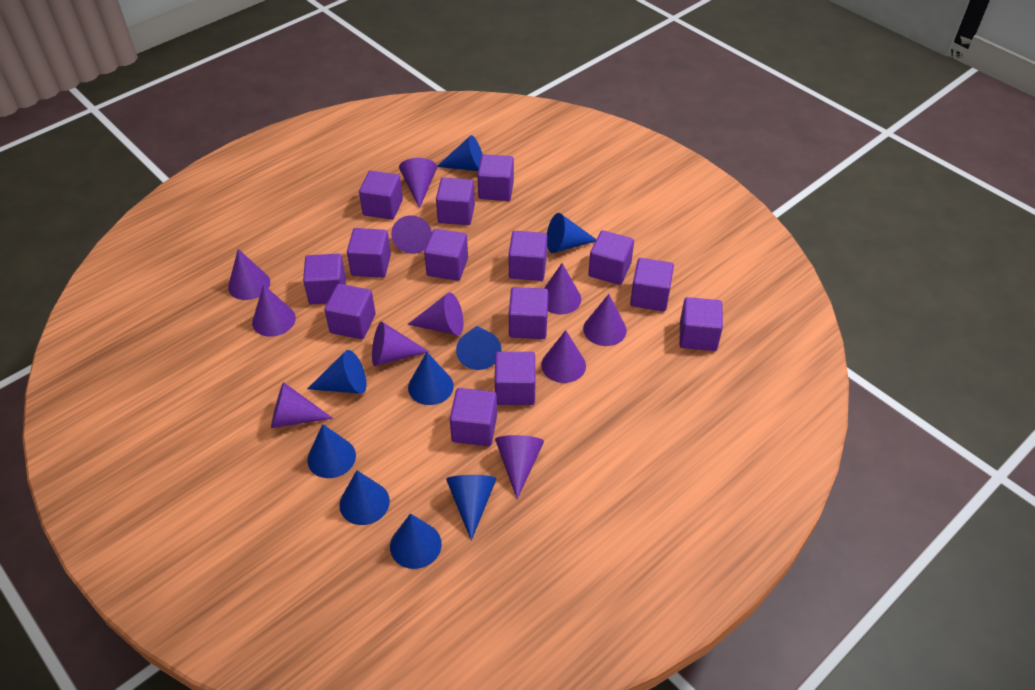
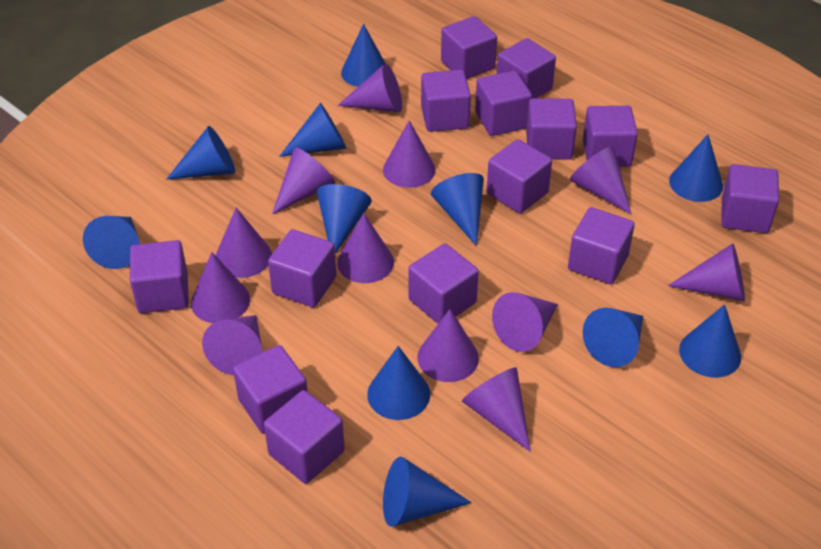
blue cone: 9 -> 11
purple cone: 11 -> 12

